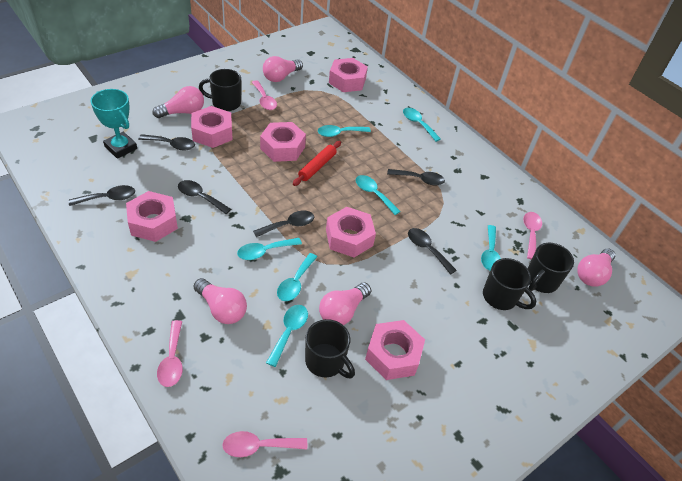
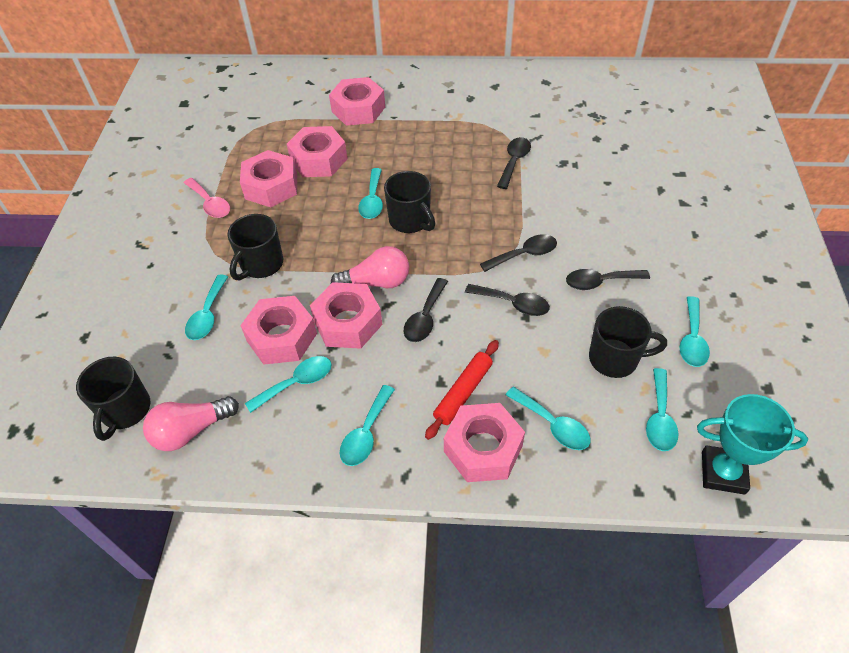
black spoon: 6 -> 5
pink light bulb: 5 -> 2
pink spoon: 4 -> 1

